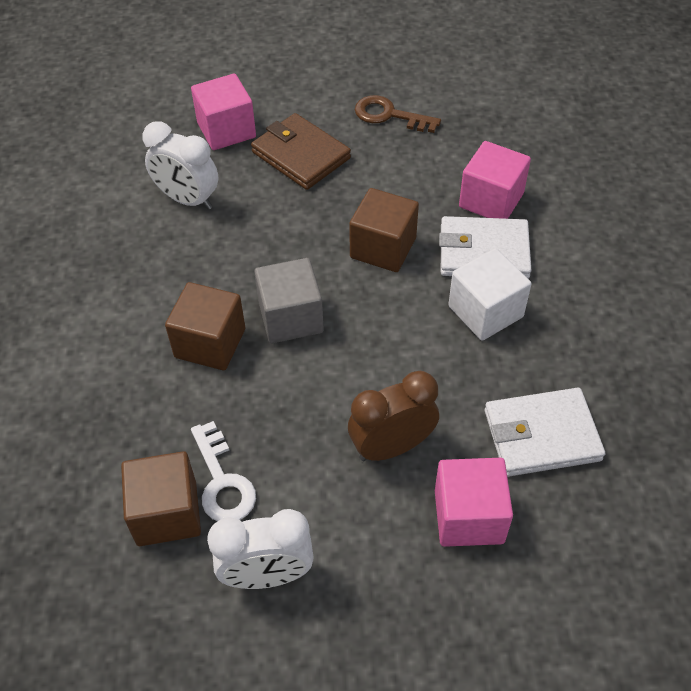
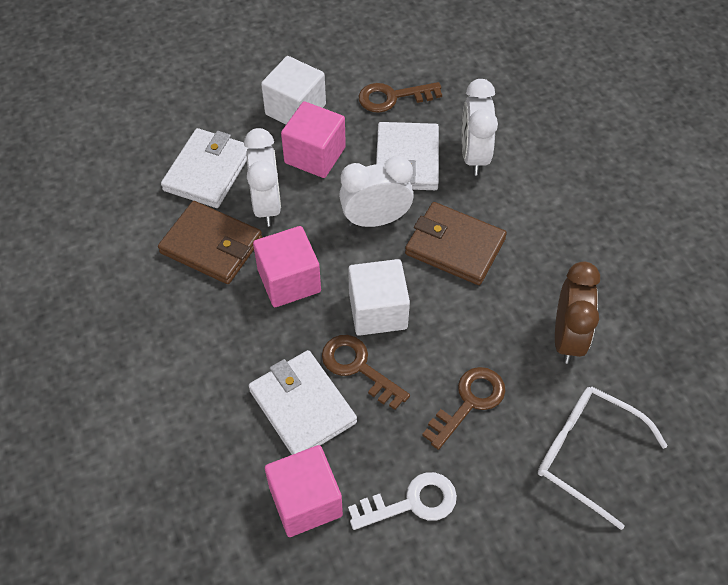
brown cube: 3 -> 0
brown key: 1 -> 3
brown wallet: 1 -> 2
grey cube: 1 -> 0
white clock: 2 -> 3
white cube: 1 -> 2
white glasses: 0 -> 1
white wallet: 2 -> 3

